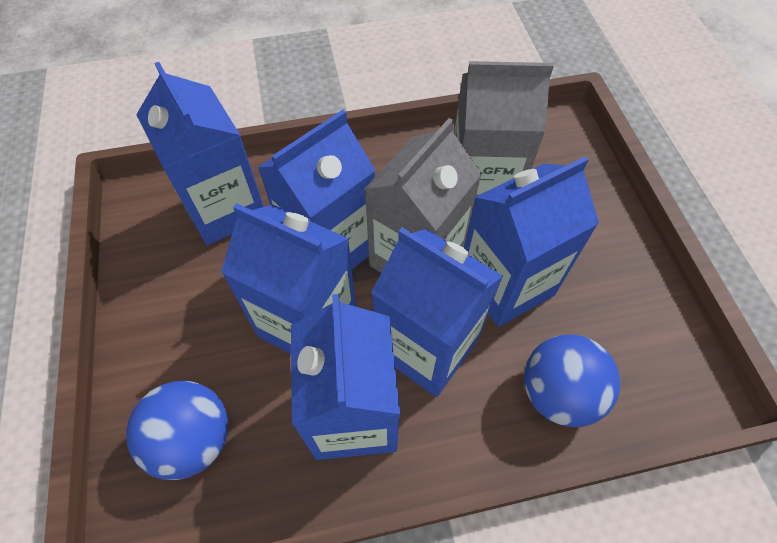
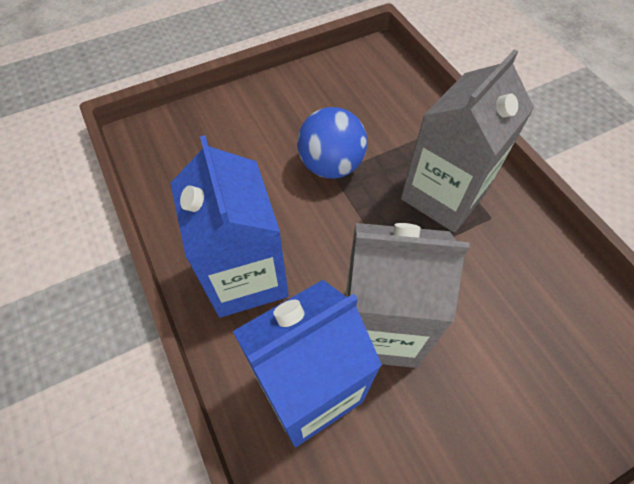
blue ball: 2 -> 1
blue carton: 6 -> 2

